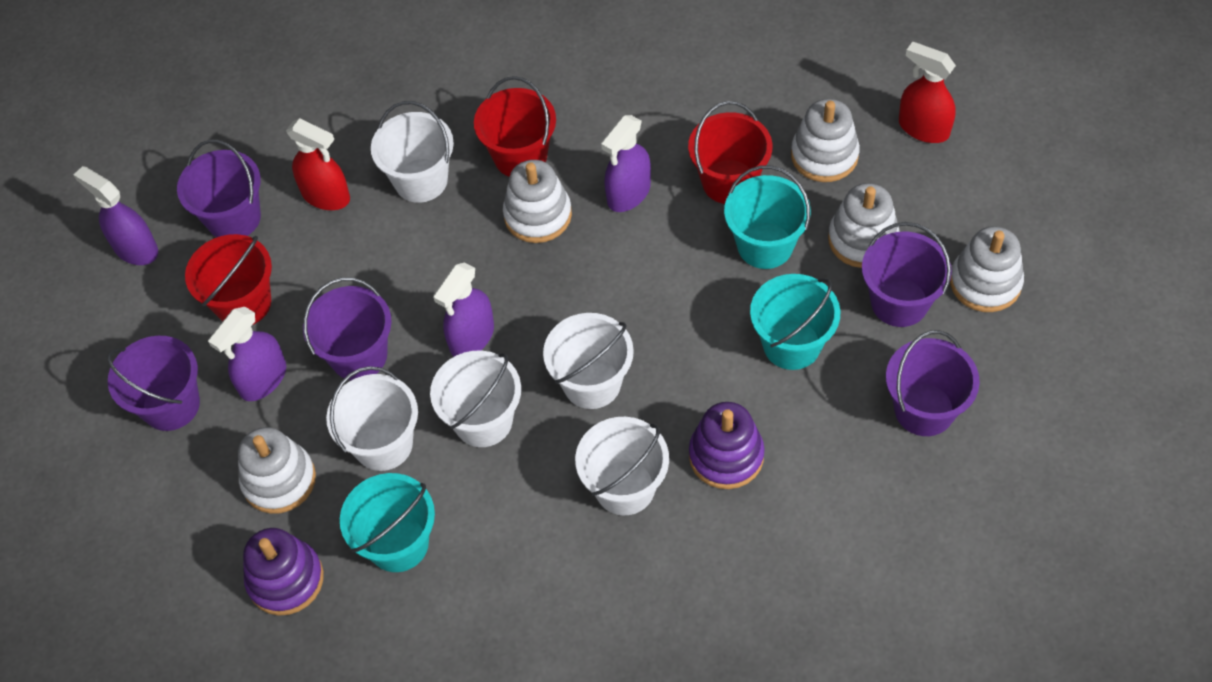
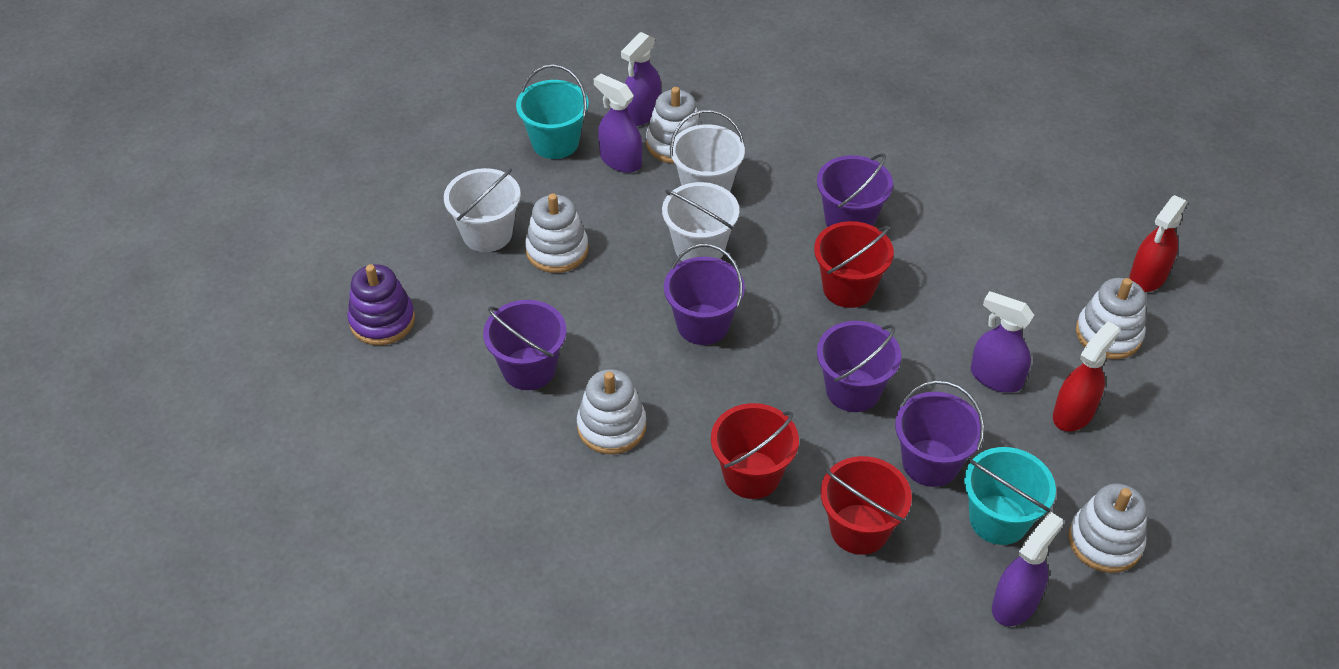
purple stacking toy: 2 -> 1
turquoise bucket: 3 -> 2
white bucket: 5 -> 3

